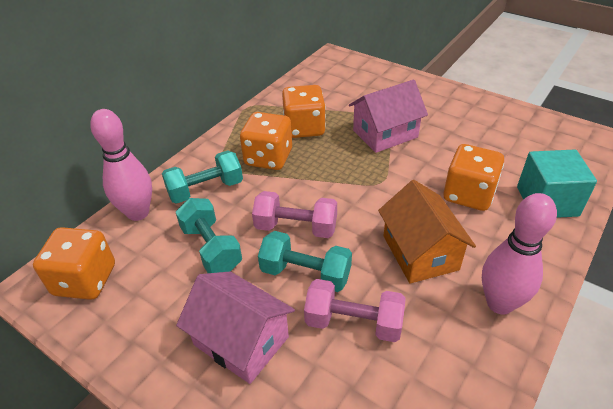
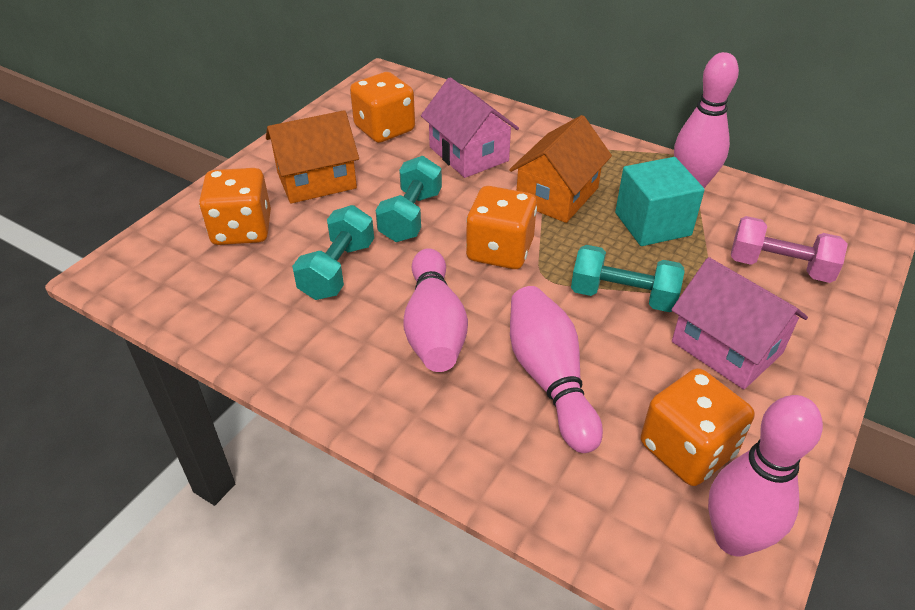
orange house: 1 -> 2
pink bowling pin: 2 -> 4
pink dumbbell: 2 -> 1

